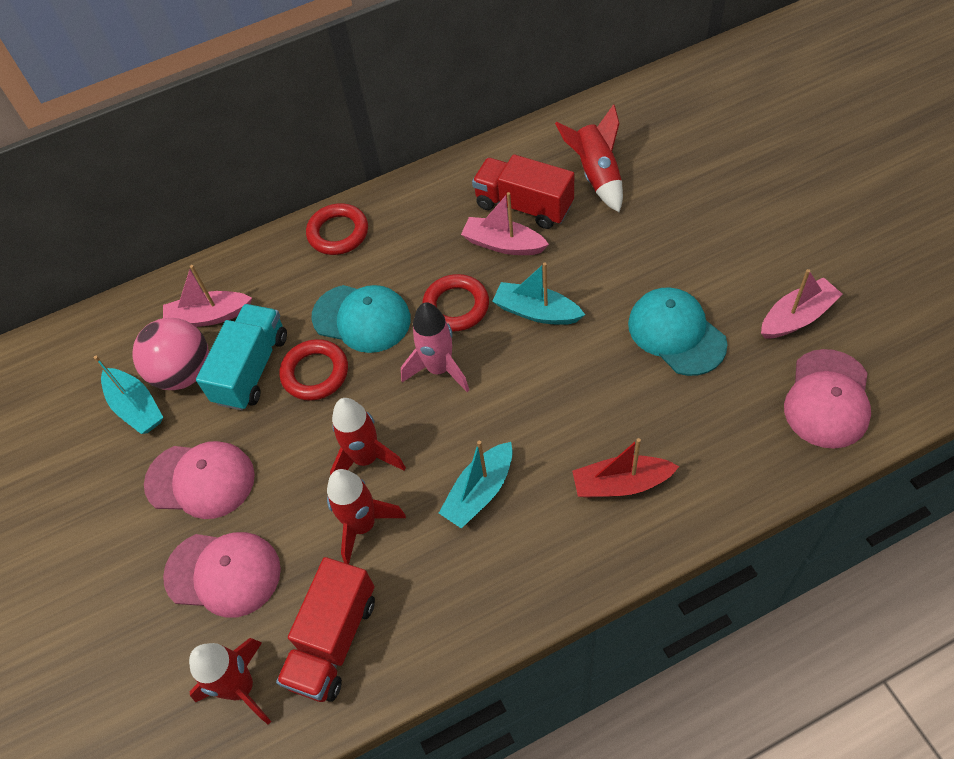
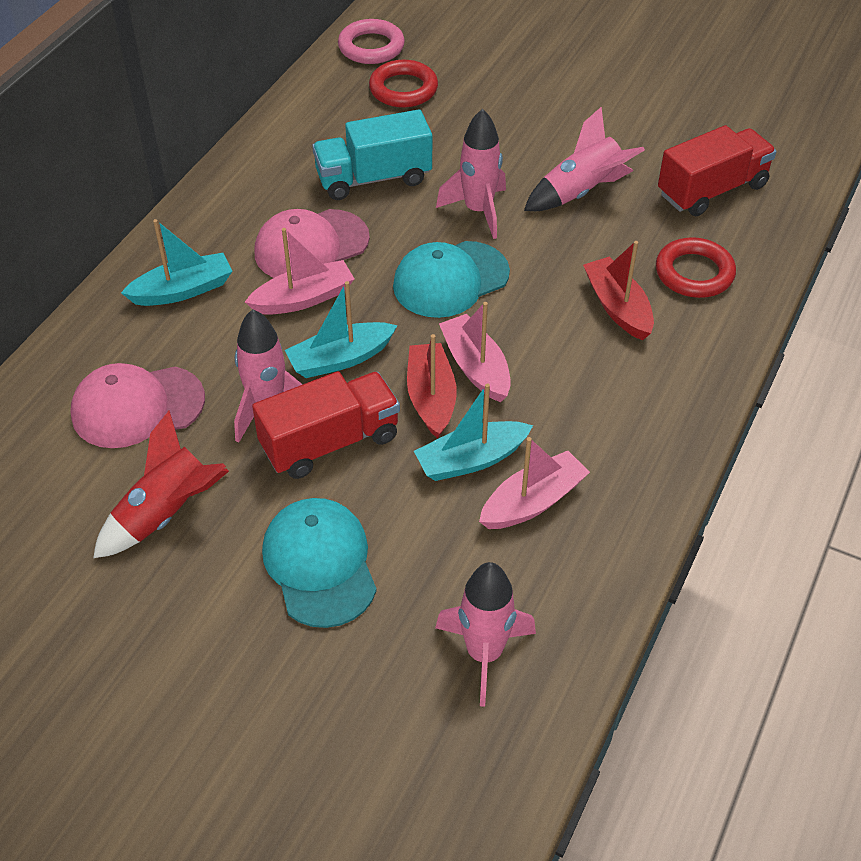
pink ball: 1 -> 0
pink cap: 3 -> 2
pink ring: 0 -> 1
pink rocket: 1 -> 4
red boat: 1 -> 2
red ring: 3 -> 2
red rocket: 4 -> 1

